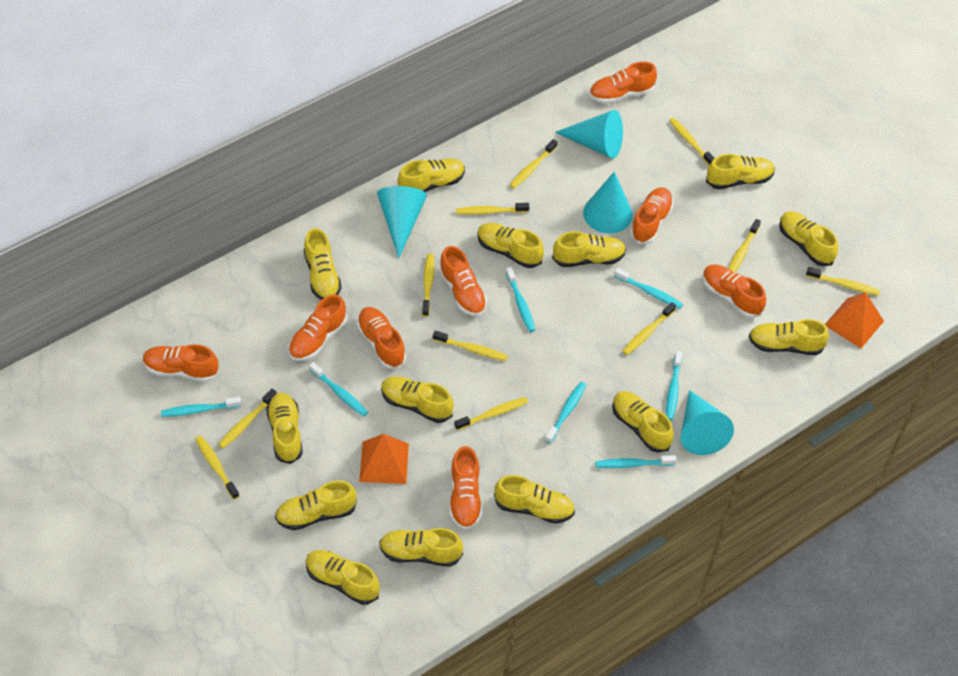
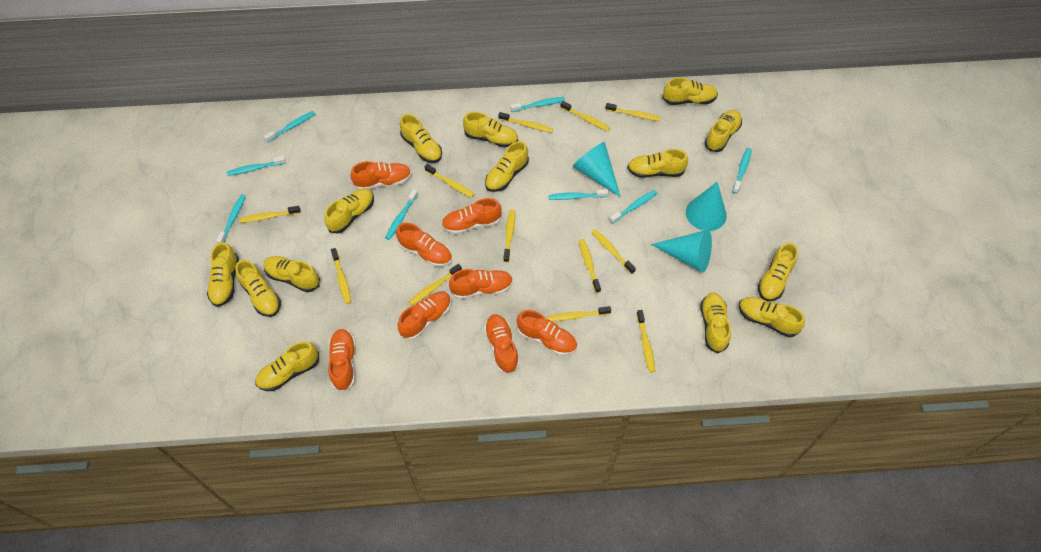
orange pyramid: 2 -> 0
turquoise cone: 4 -> 3
turquoise toothbrush: 7 -> 8
yellow toothbrush: 11 -> 12

